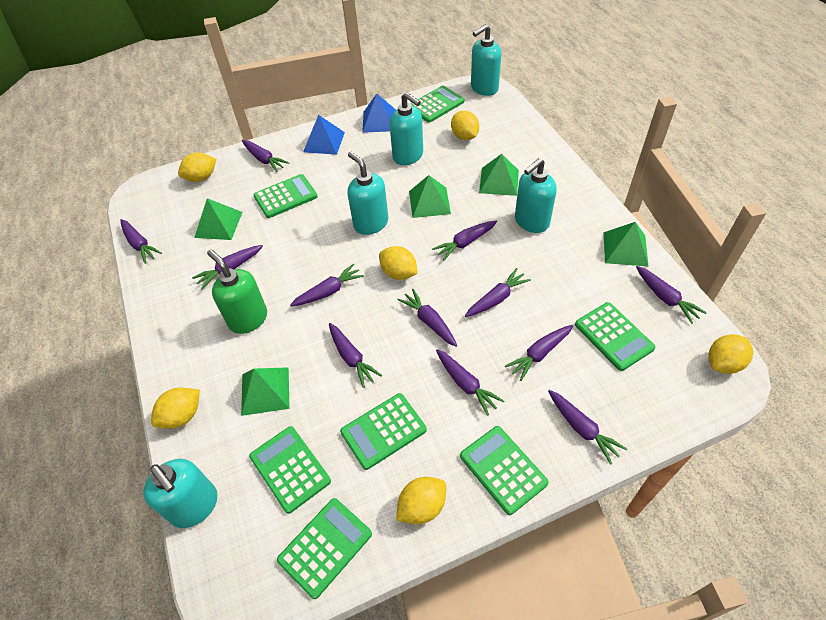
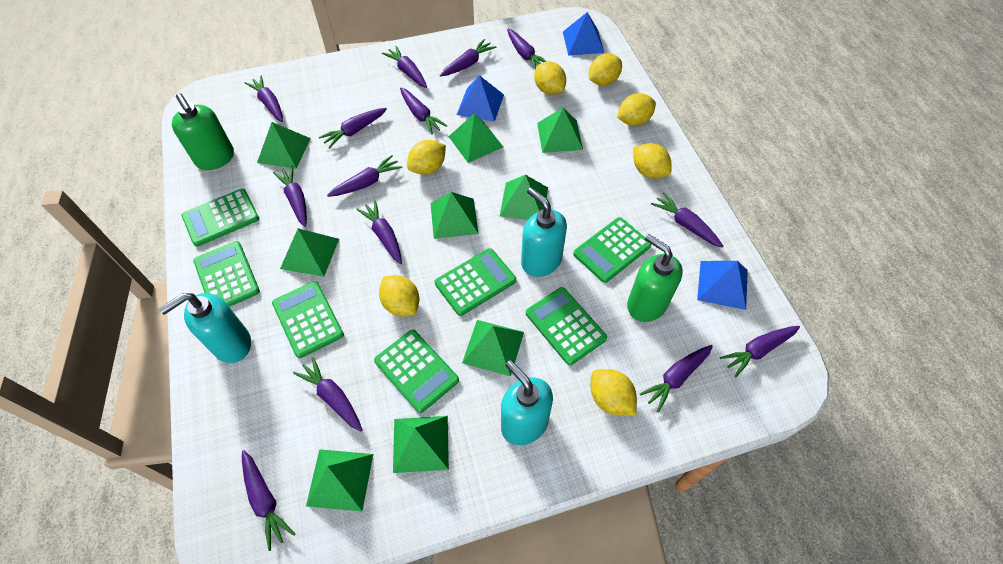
blue pyramid: 2 -> 3
green pyramid: 5 -> 9
green soap dispenser: 1 -> 2
purple carrot: 12 -> 14
turquoise soap dispenser: 5 -> 3
yellow lemon: 6 -> 7

